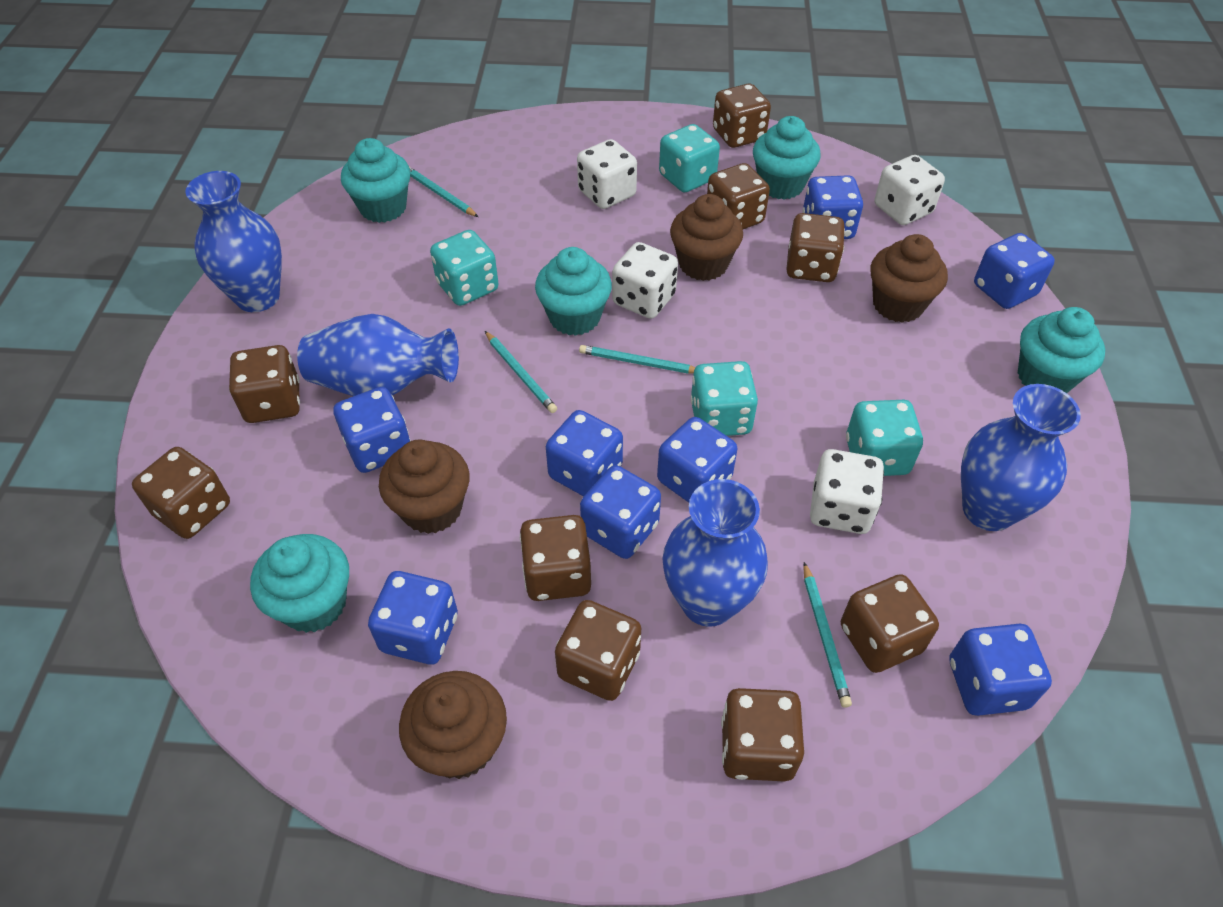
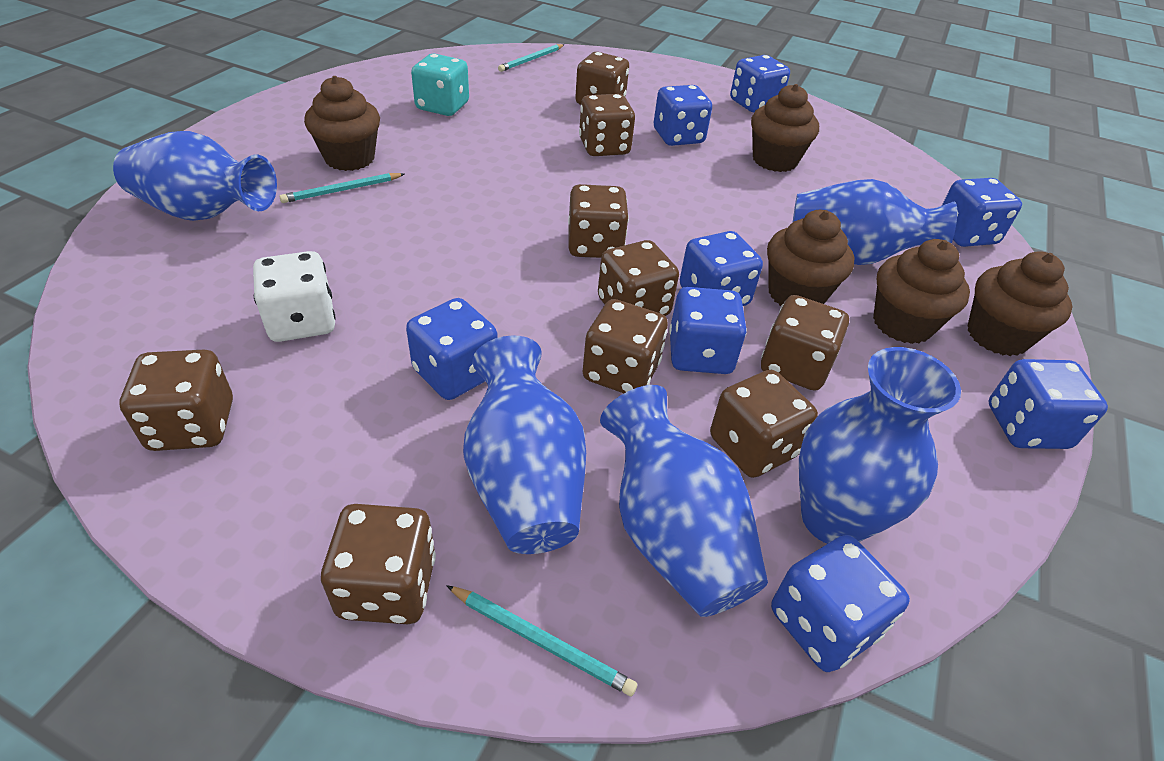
blue vase: 4 -> 5
brown cupcake: 4 -> 5
turquoise cupcake: 5 -> 0
turquoise dice: 4 -> 1
turquoise pencil: 4 -> 3
white dice: 4 -> 1

